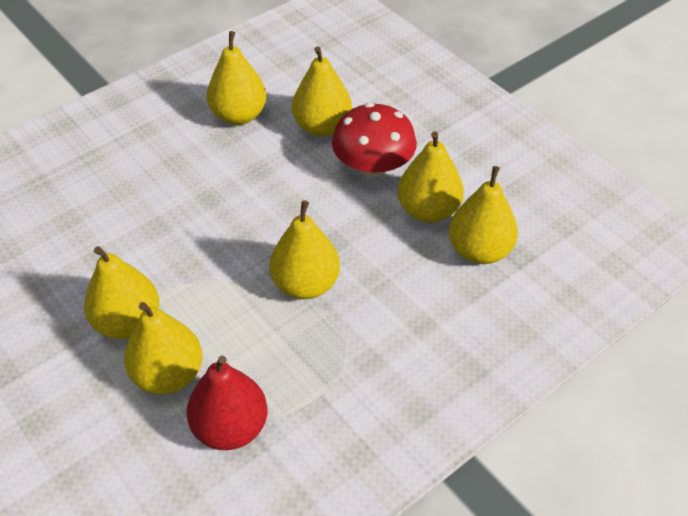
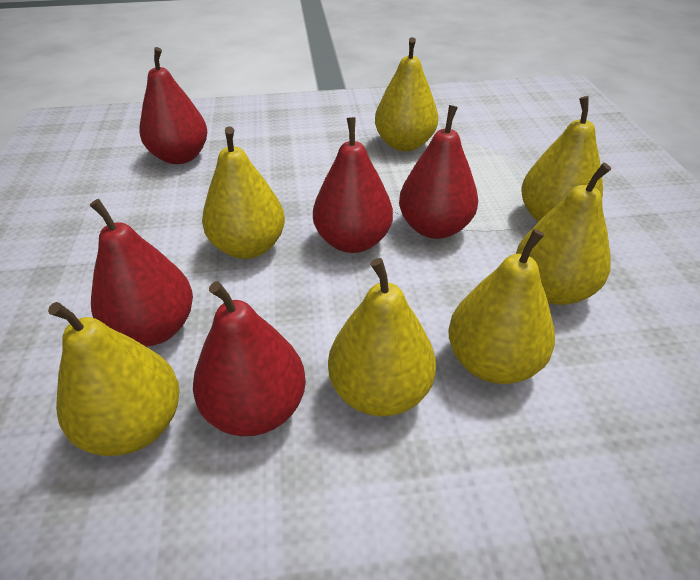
red mushroom: 1 -> 0
red pear: 1 -> 5

